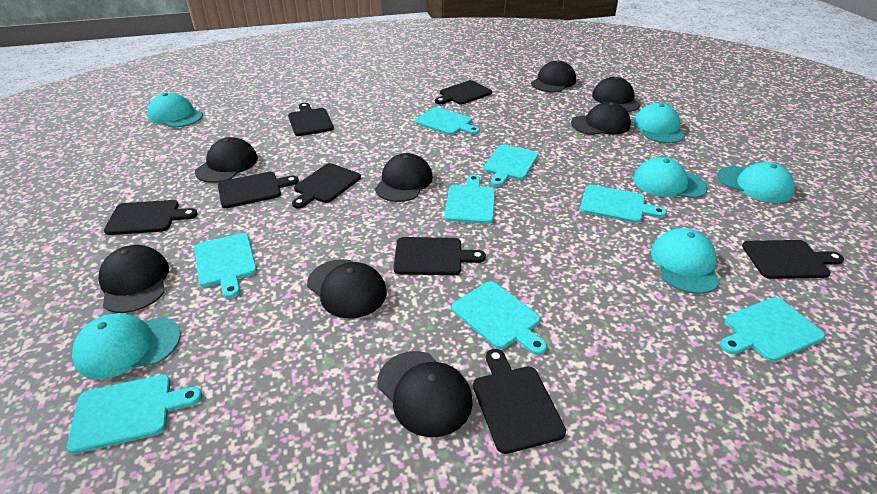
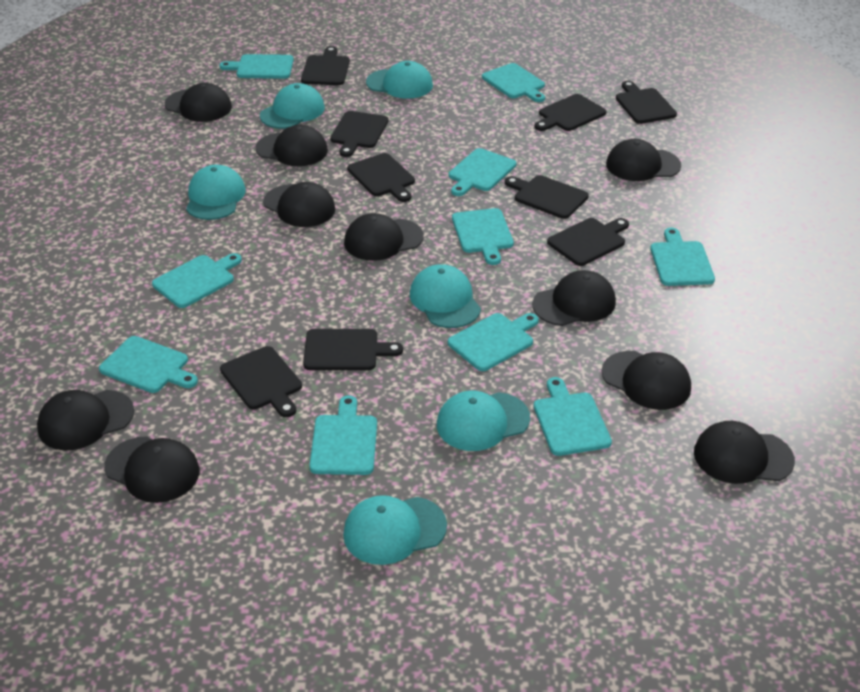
black cap: 8 -> 10
black cutting board: 8 -> 9
turquoise cutting board: 8 -> 10

